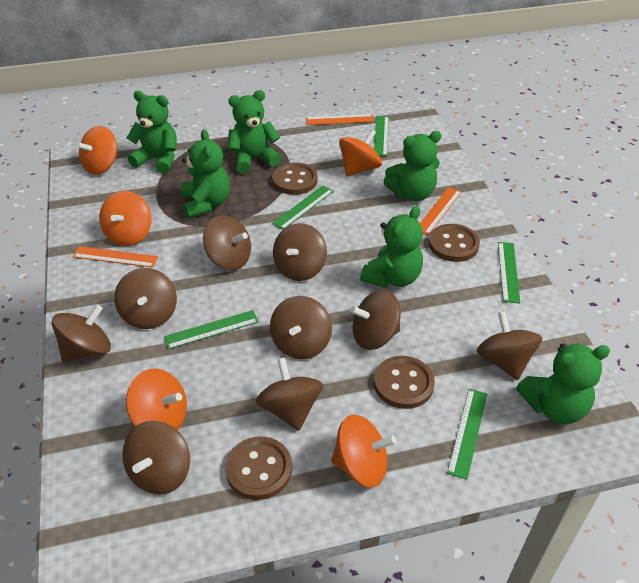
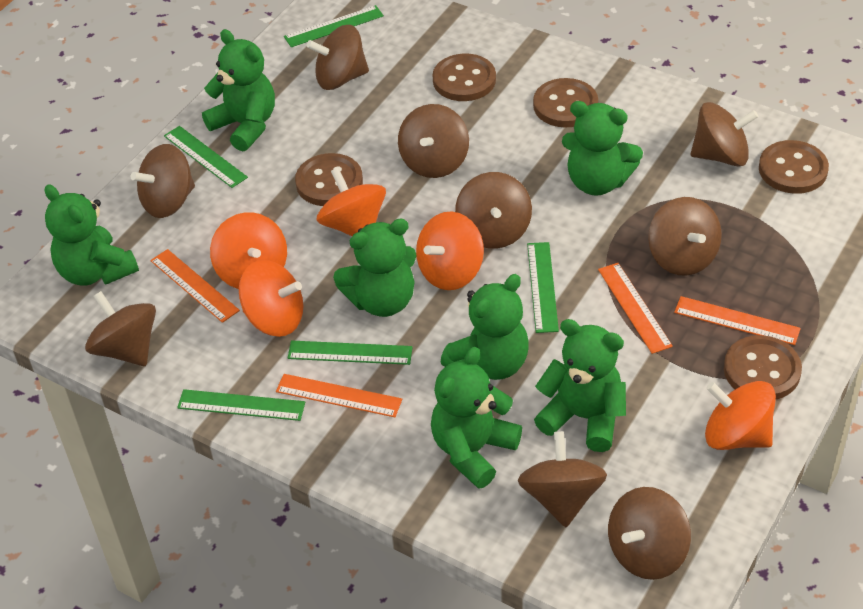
brown button: 4 -> 5
green teddy bear: 6 -> 7
orange ruler: 3 -> 4

